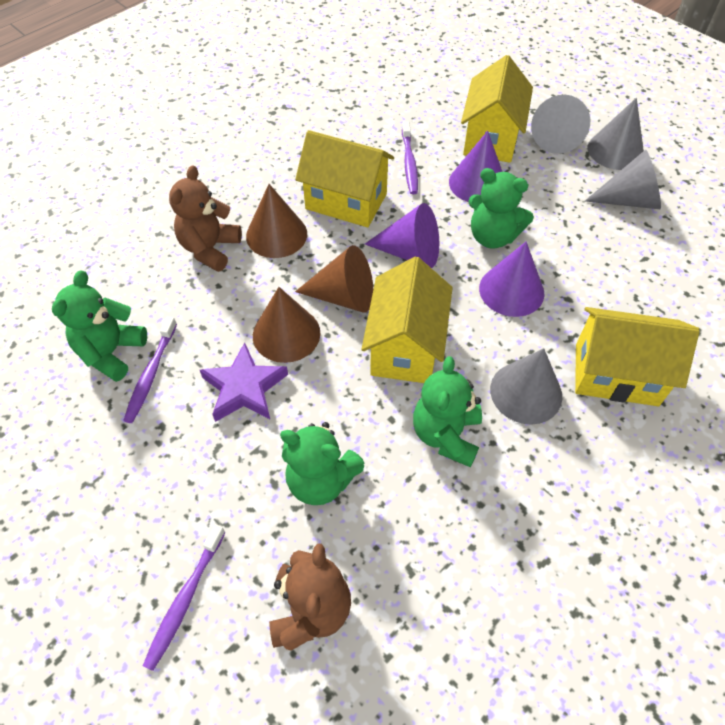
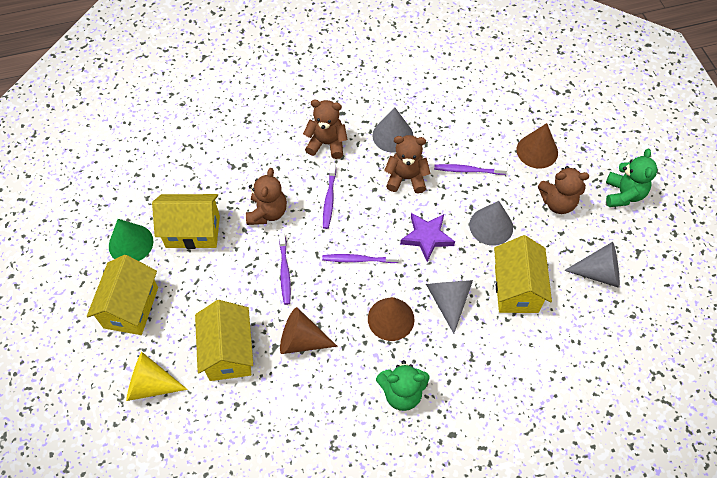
brown teddy bear: 2 -> 4
green cone: 0 -> 1
green teddy bear: 4 -> 2
purple cone: 3 -> 0
purple toothbrush: 3 -> 4
yellow cone: 0 -> 1

